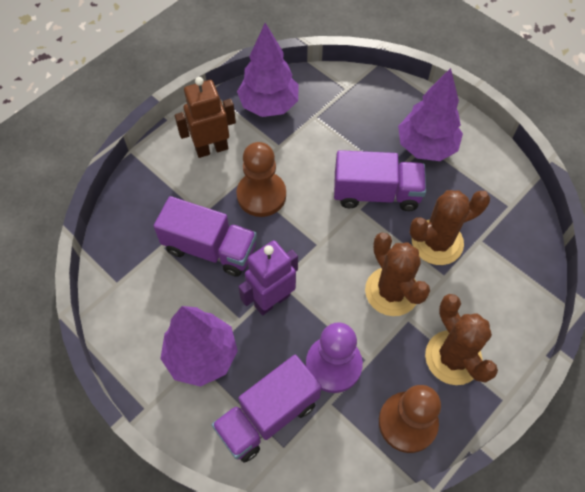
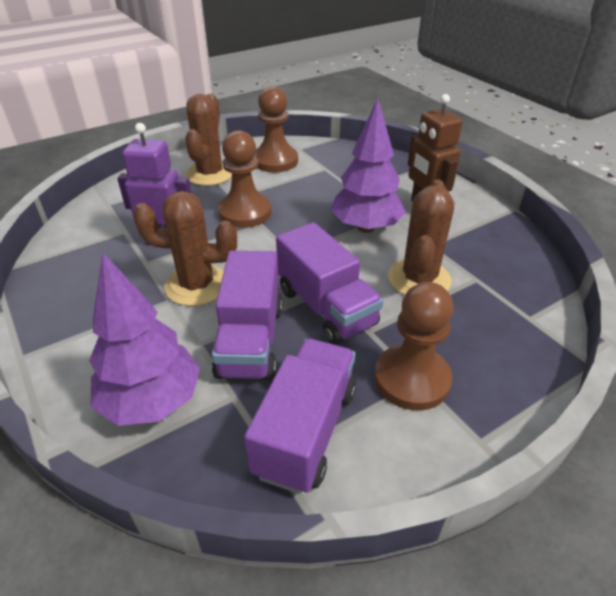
brown pawn: 2 -> 3
purple pawn: 1 -> 0
purple tree: 3 -> 2

